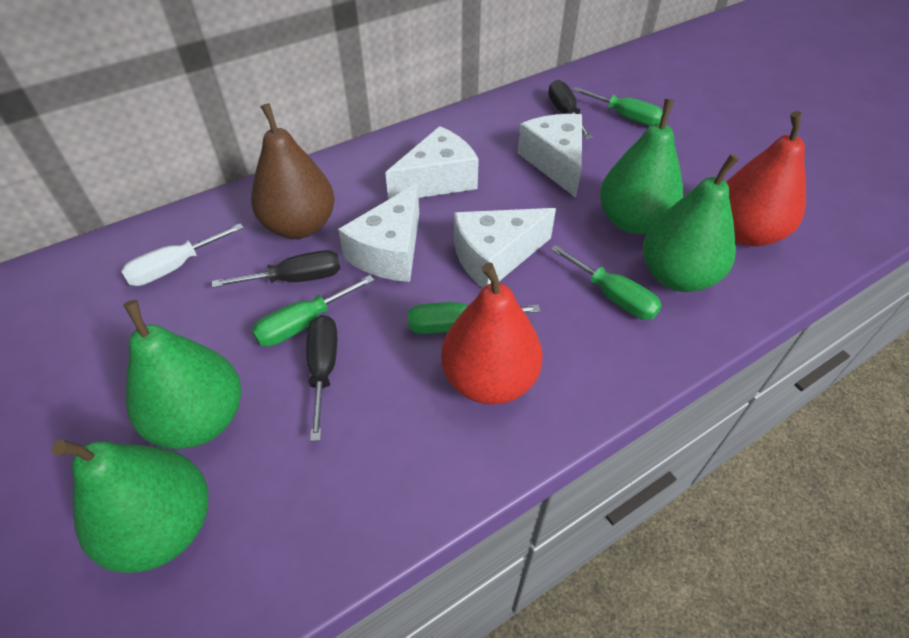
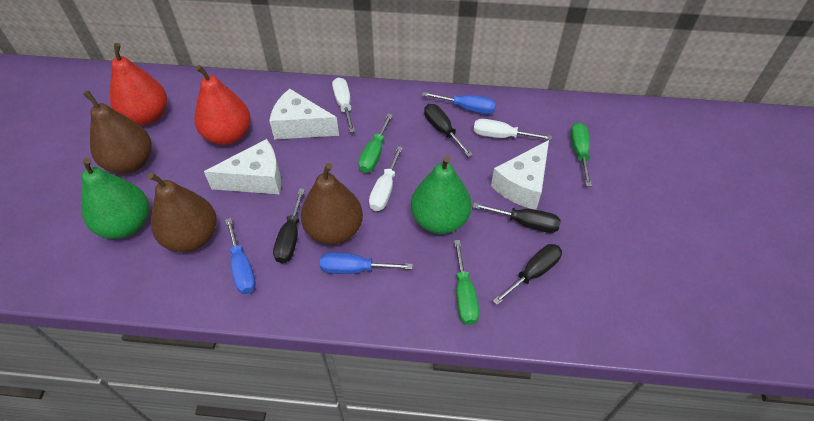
black screwdriver: 3 -> 4
blue screwdriver: 0 -> 3
brown pear: 1 -> 3
green pear: 4 -> 2
green screwdriver: 4 -> 3
white cheese: 4 -> 3
white screwdriver: 1 -> 3

